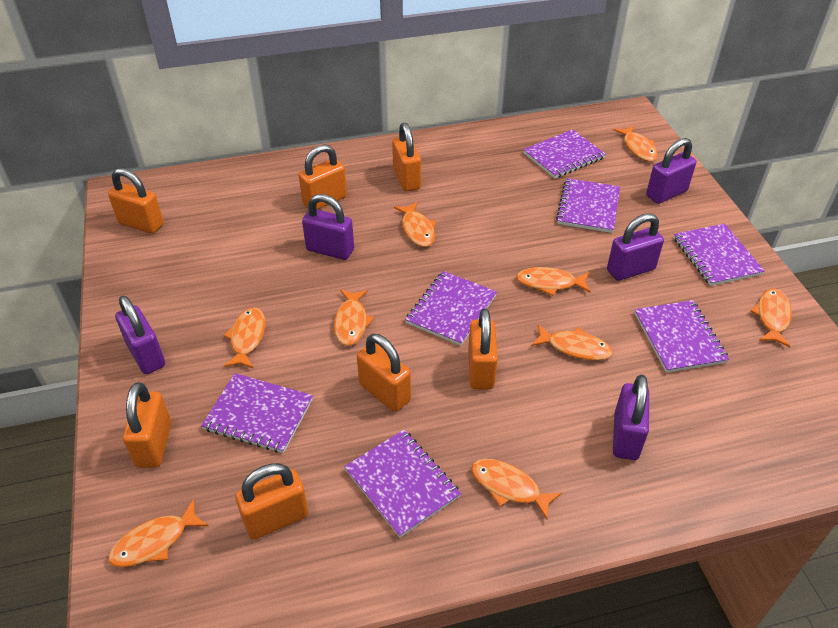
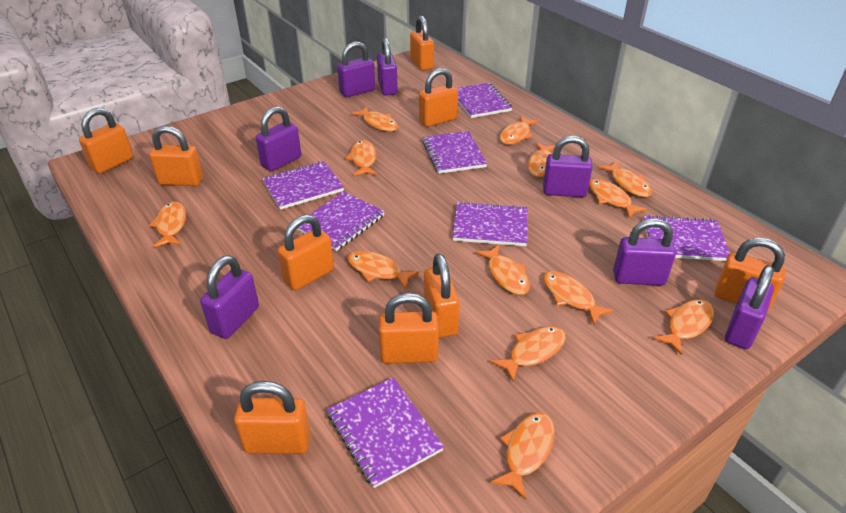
orange fish: 9 -> 13
orange padlock: 7 -> 9
purple padlock: 5 -> 7

